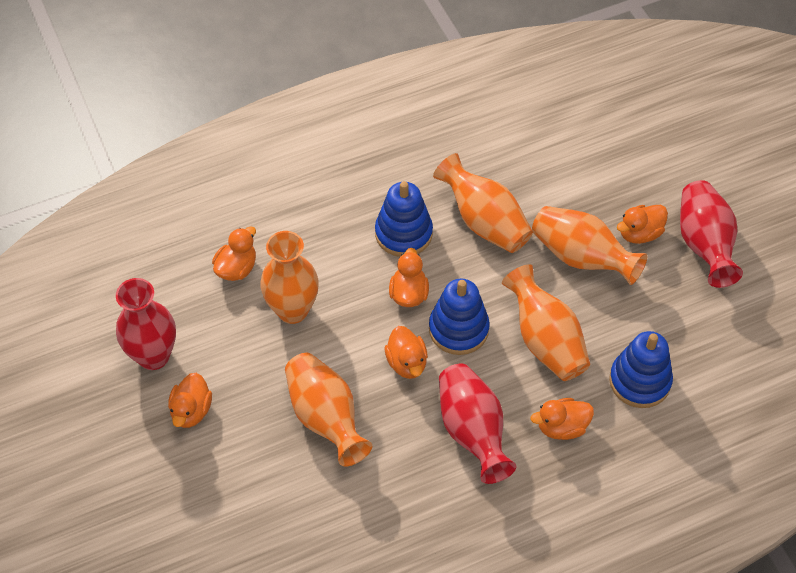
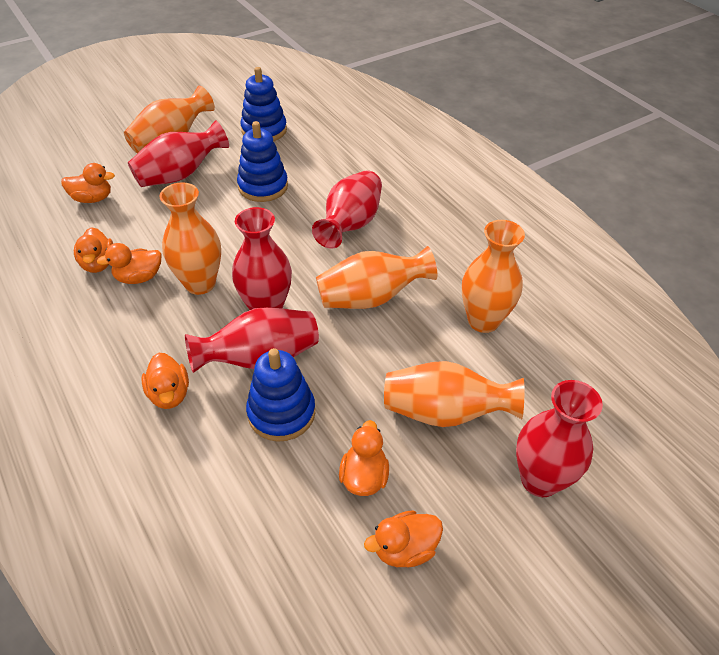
red vase: 3 -> 5

